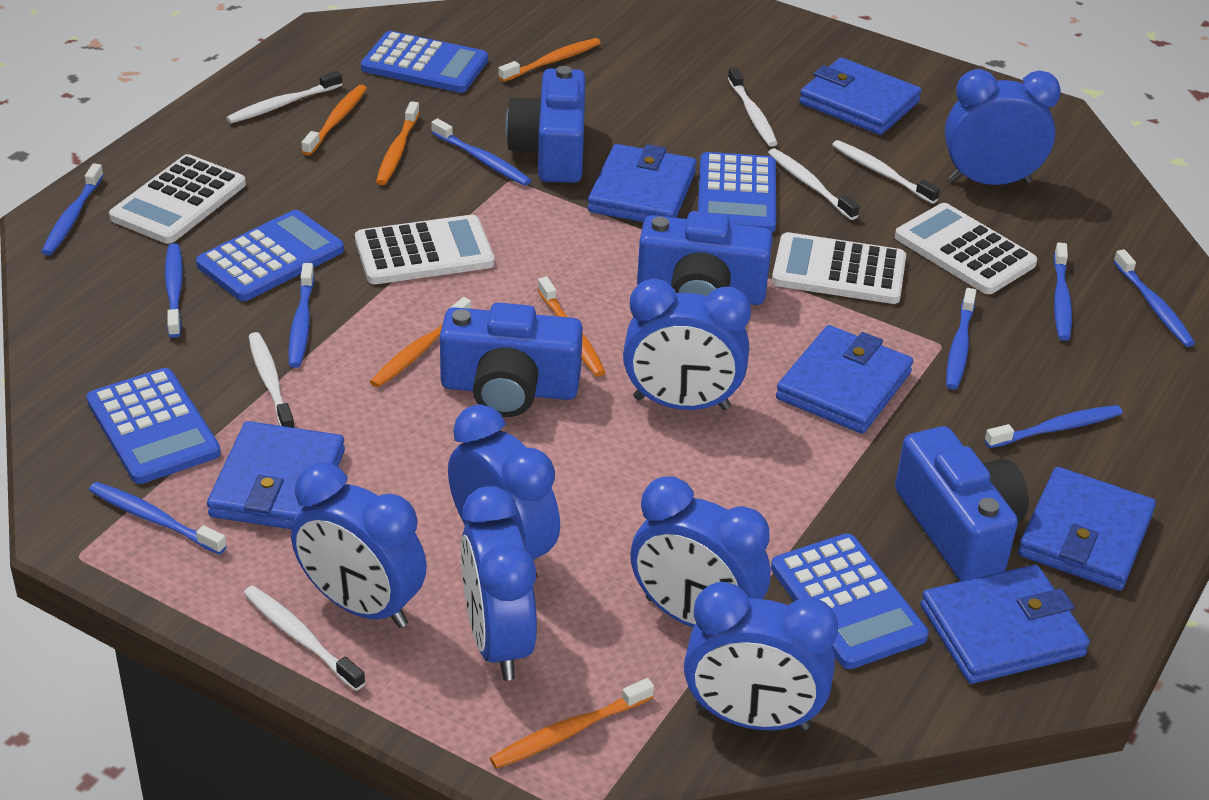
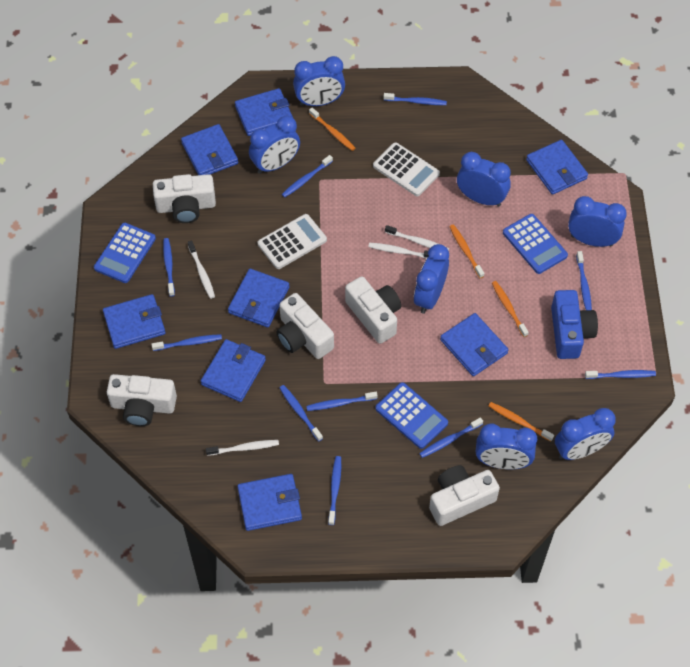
blue calculator: 5 -> 3
blue camera: 4 -> 1
blue toothbrush: 9 -> 10
blue wallet: 6 -> 8
orange toothbrush: 6 -> 4
white calculator: 4 -> 2
white camera: 0 -> 5
white toothbrush: 6 -> 4

